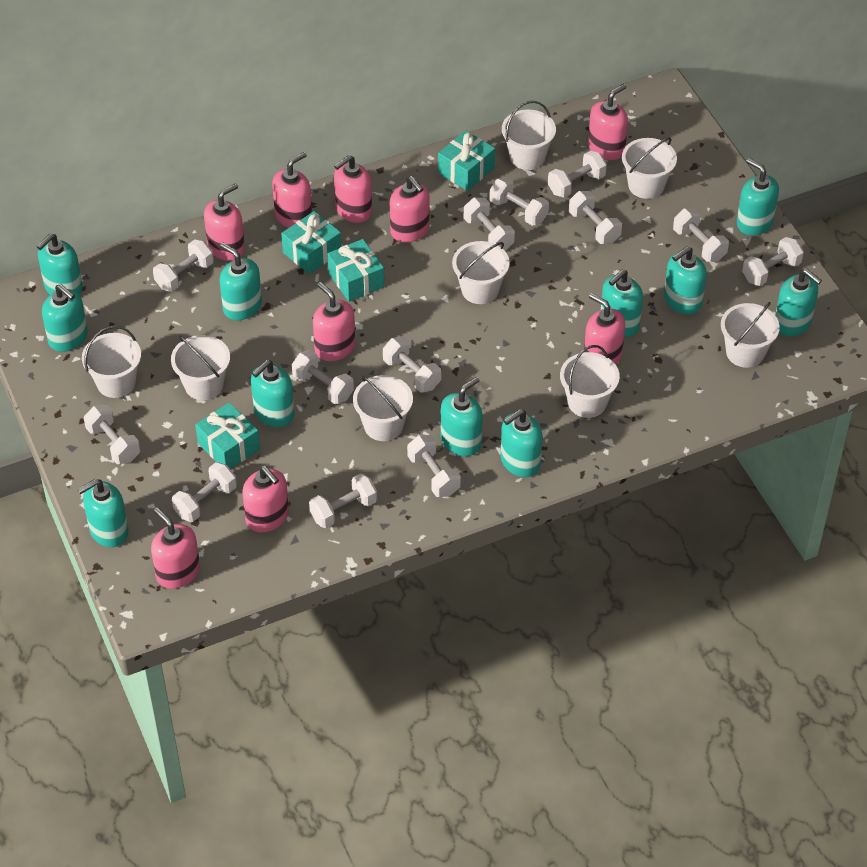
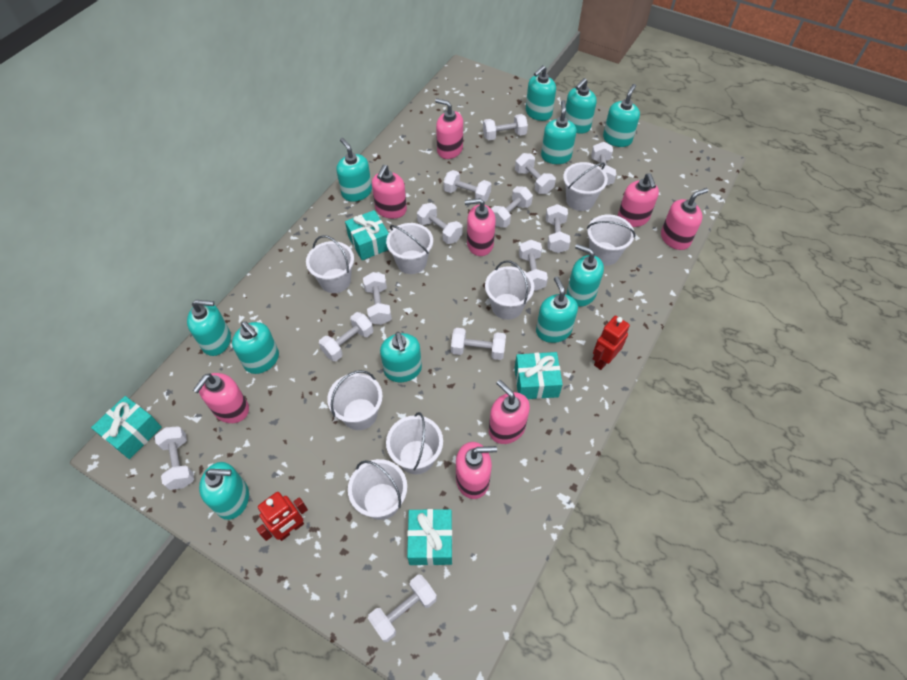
pink soap dispenser: 9 -> 8
red robot: 0 -> 2

